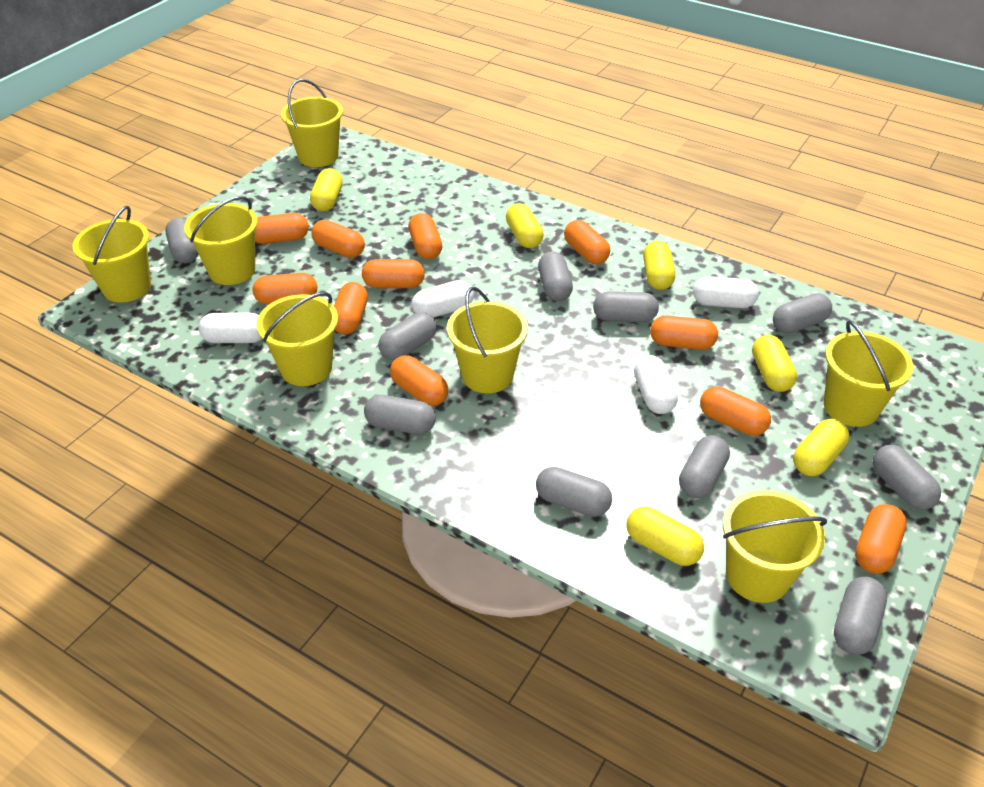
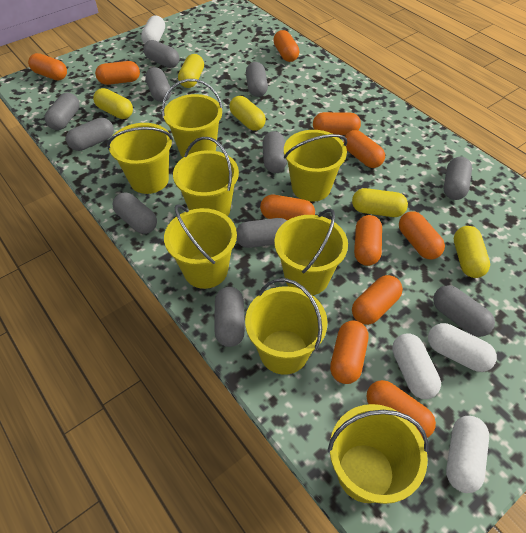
grey capsule: 10 -> 11
yellow bucket: 7 -> 8
yellow capsule: 6 -> 5

